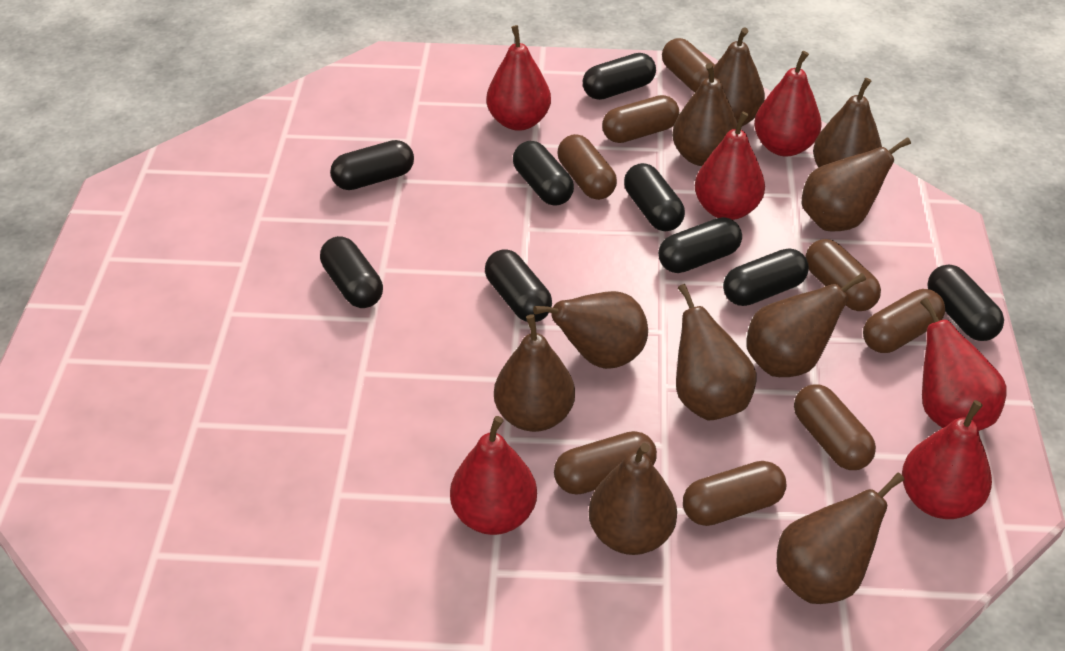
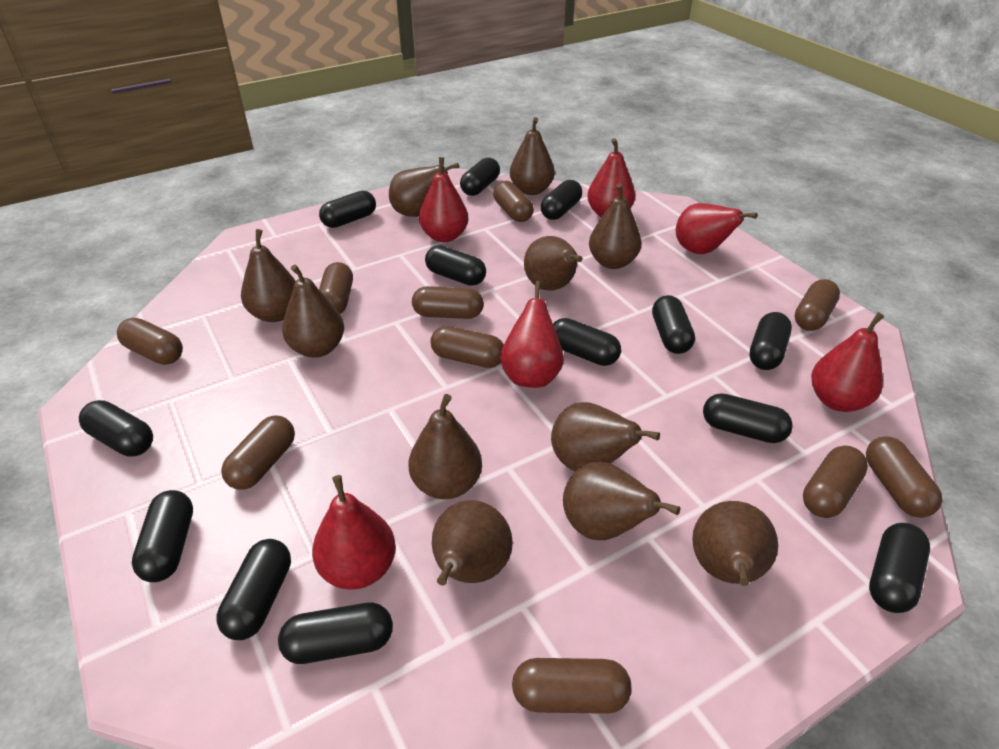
black capsule: 9 -> 13
brown capsule: 8 -> 10
brown pear: 10 -> 11

